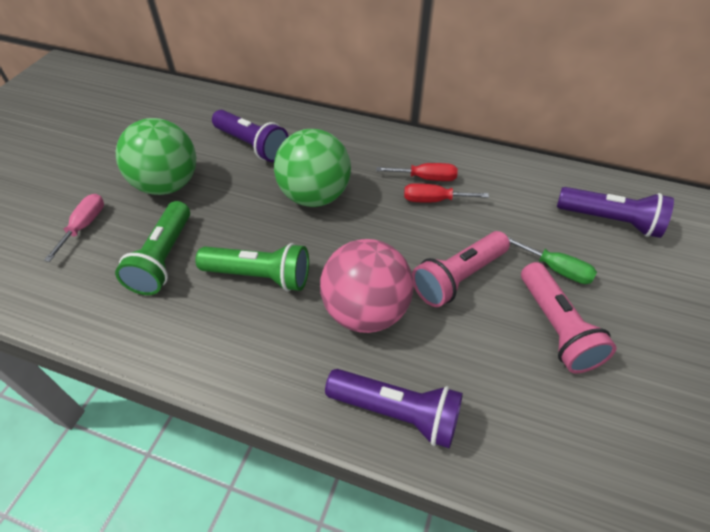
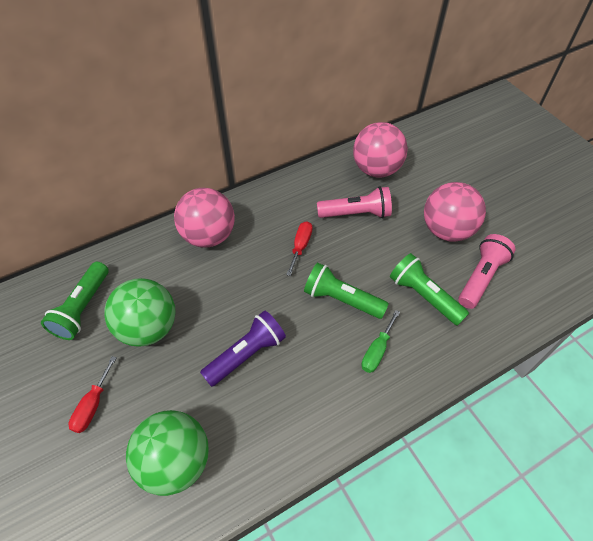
green flashlight: 2 -> 3
pink ball: 1 -> 3
pink screwdriver: 1 -> 0
purple flashlight: 3 -> 1

